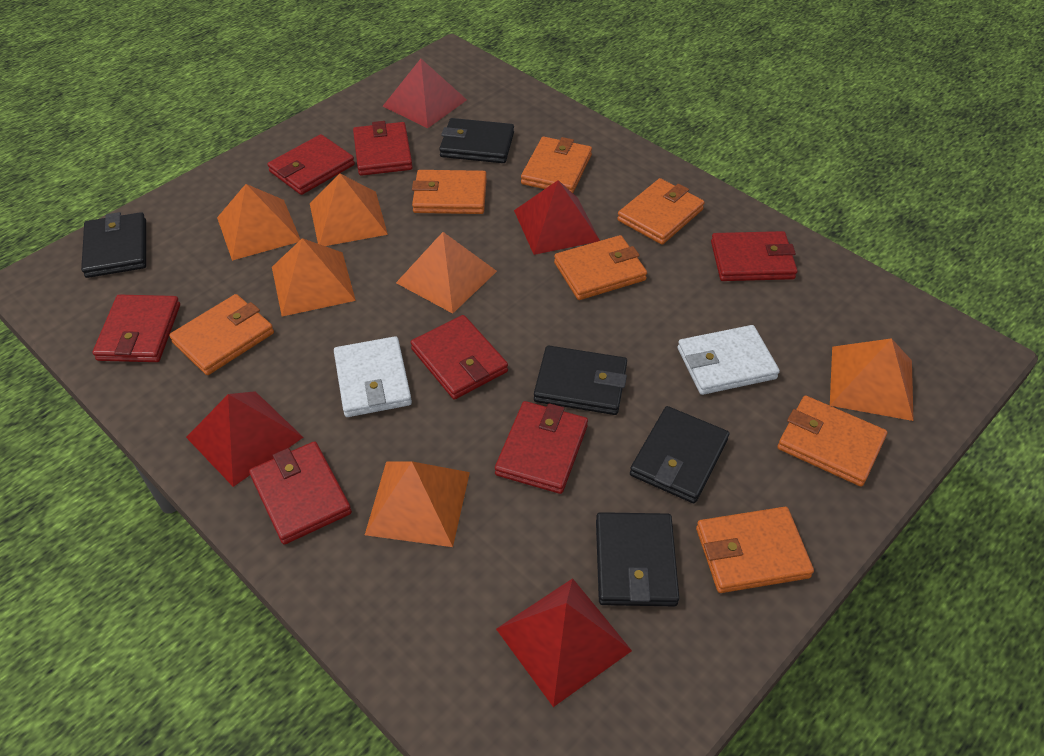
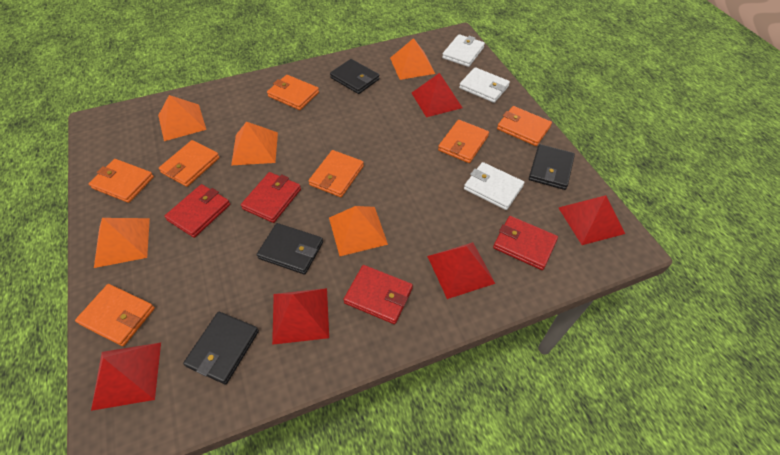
black wallet: 5 -> 4
orange pyramid: 6 -> 5
red pyramid: 4 -> 5
red wallet: 7 -> 4
white wallet: 2 -> 3

